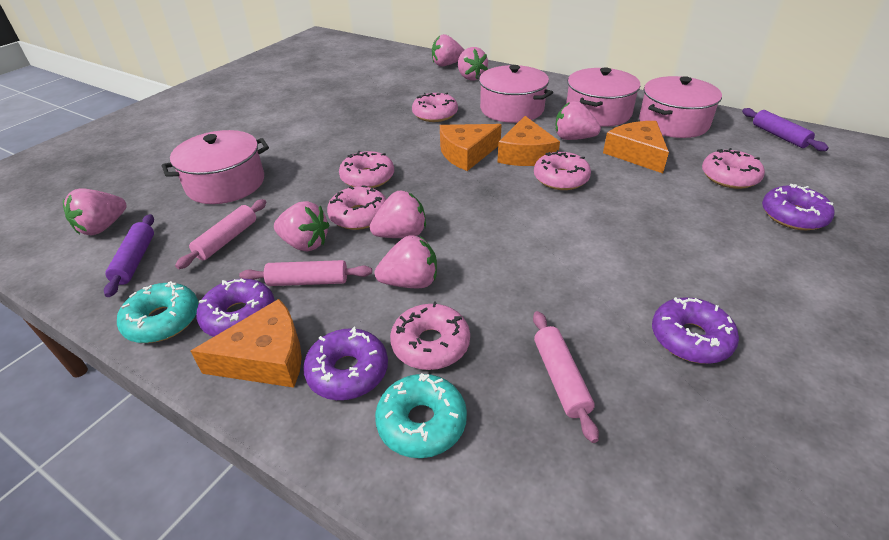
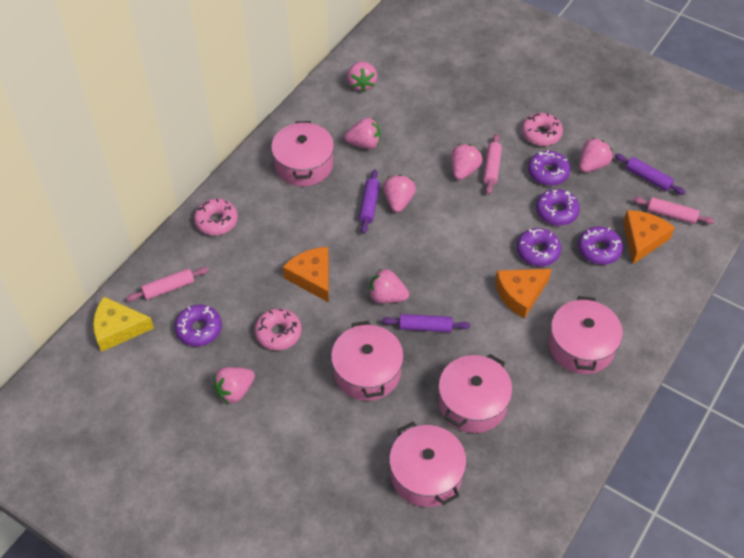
orange cheese: 4 -> 3
pink donut: 6 -> 3
pink pot: 4 -> 5
purple donut: 4 -> 5
purple rolling pin: 2 -> 3
turquoise donut: 2 -> 0
yellow cheese: 0 -> 1

